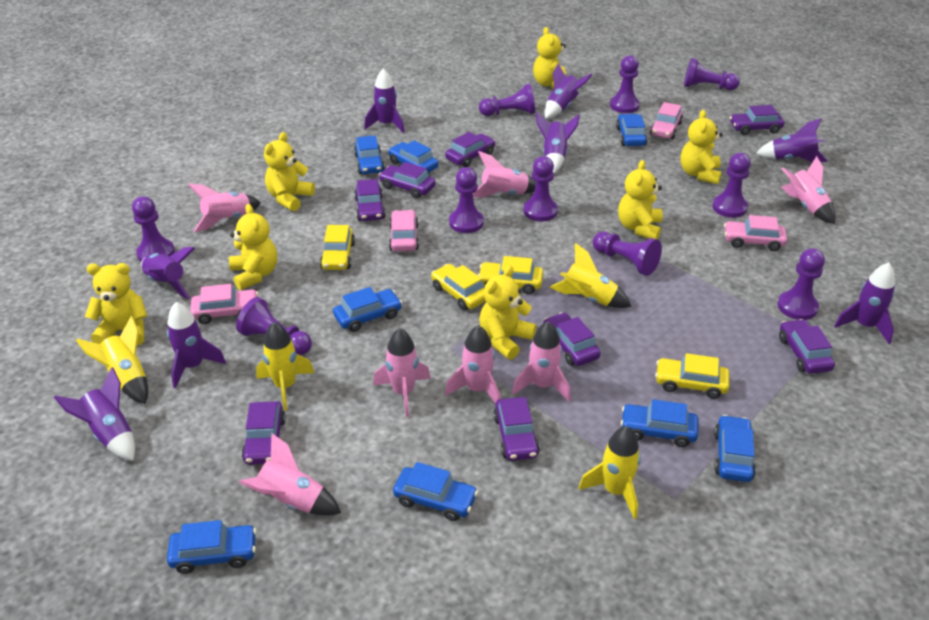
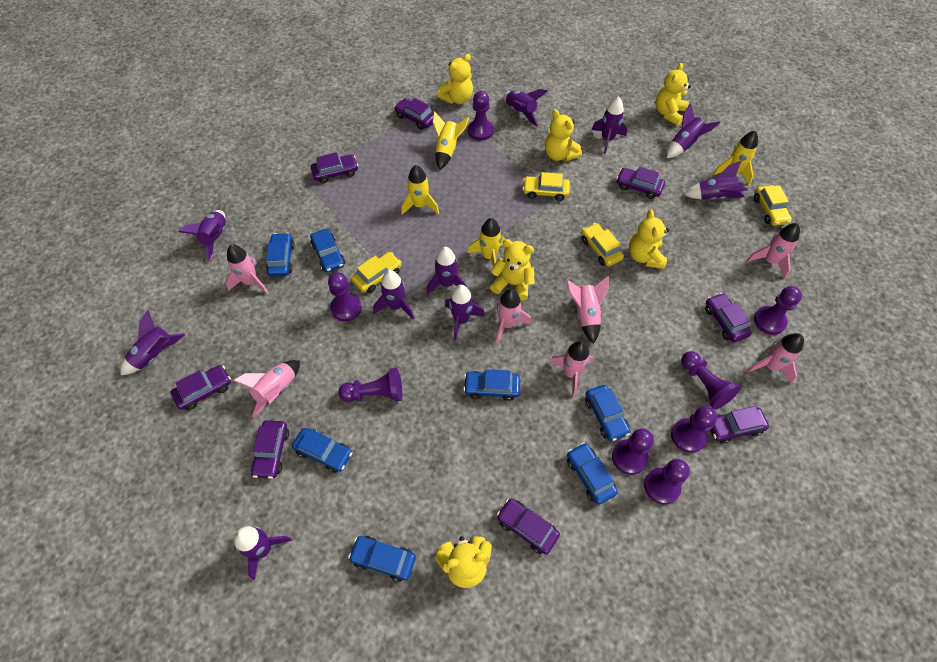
blue car: 8 -> 7
pink car: 4 -> 0
purple pawn: 10 -> 8
purple rocket: 8 -> 10
yellow teddy bear: 7 -> 6

